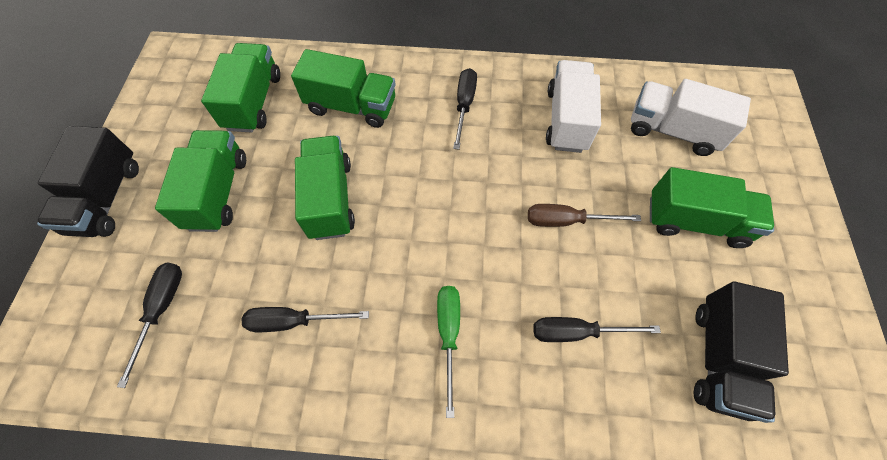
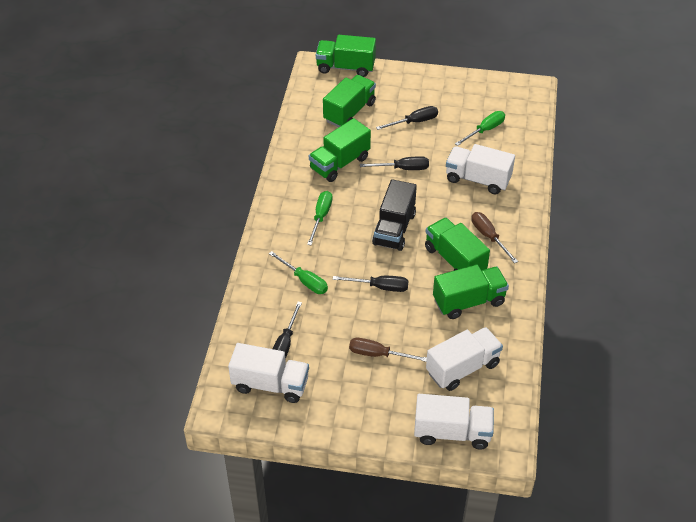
black truck: 2 -> 1
brown screwdriver: 1 -> 2
green screwdriver: 1 -> 3
white truck: 2 -> 4

